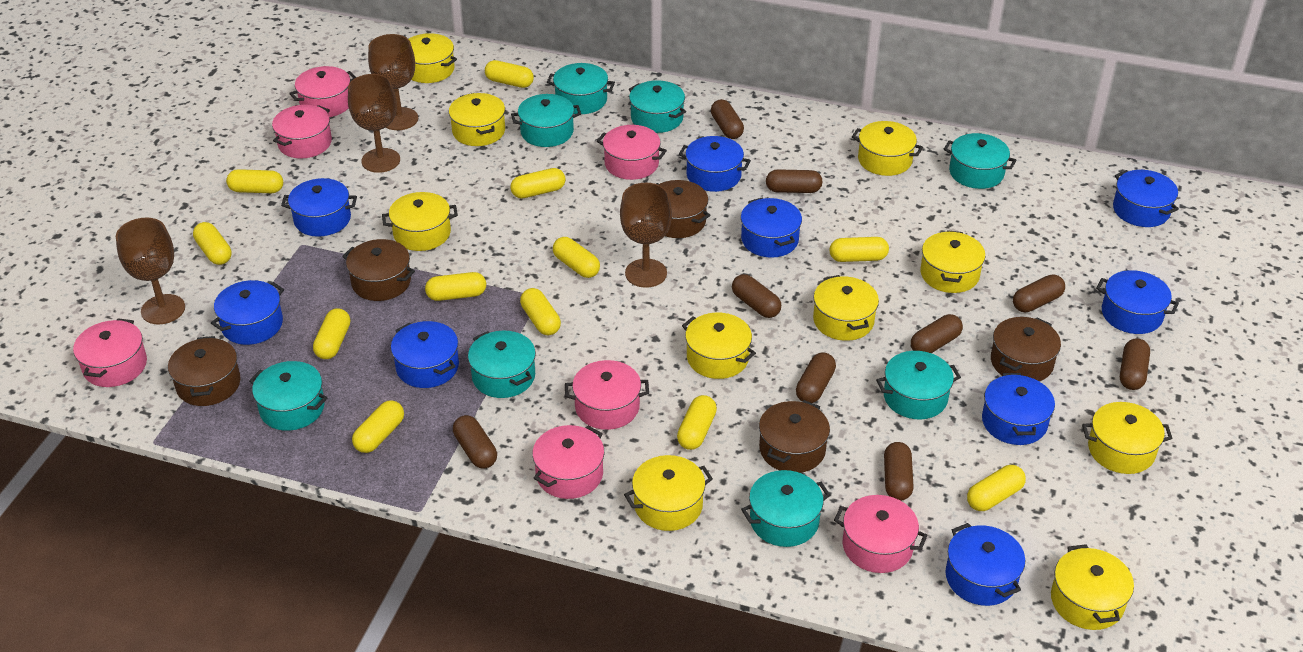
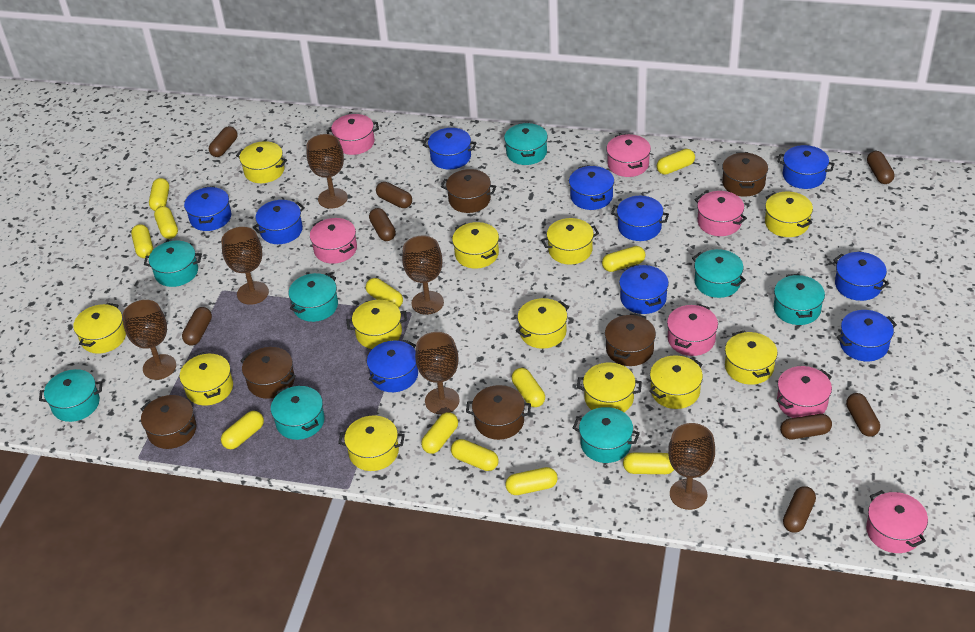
blue pot: 9 -> 10
brown capsule: 9 -> 8
brown goblet: 4 -> 6
brown pot: 5 -> 6
yellow pot: 10 -> 12

